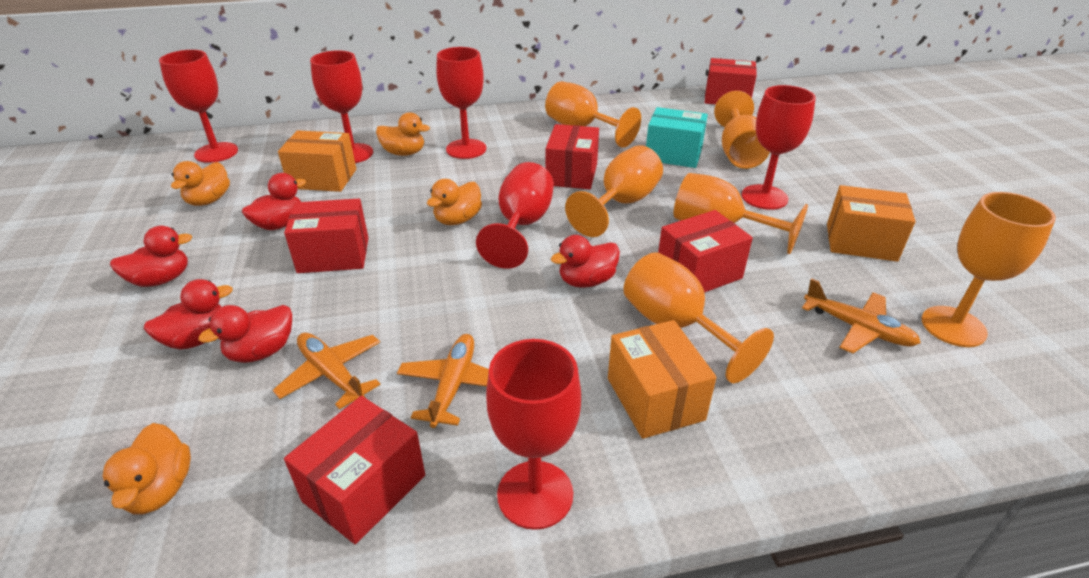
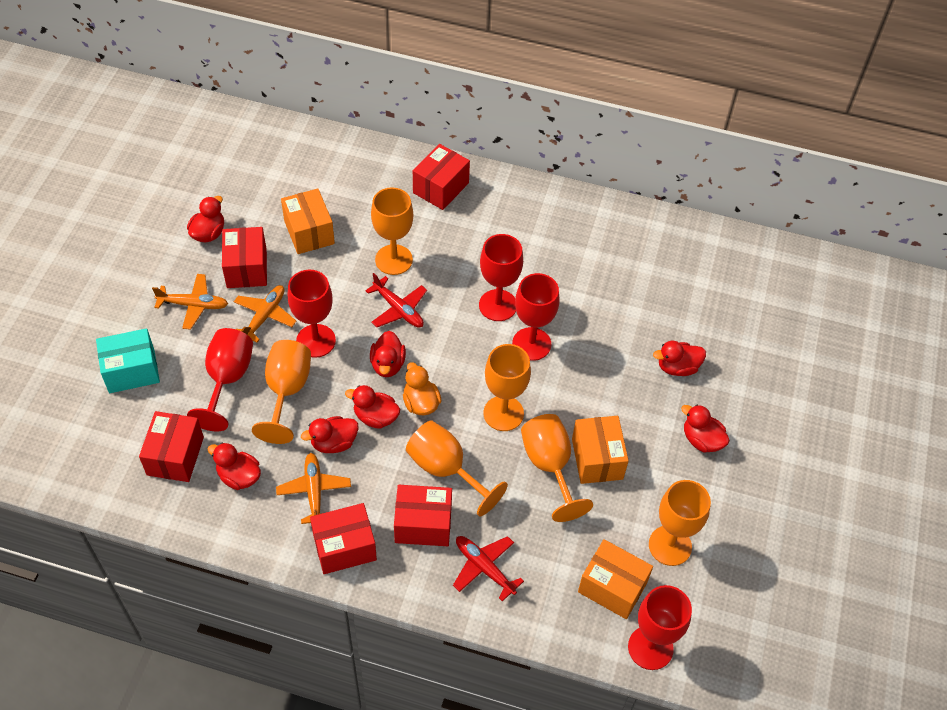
orange duck: 4 -> 1
red duck: 5 -> 7
red goblet: 6 -> 5
red plane: 0 -> 2

